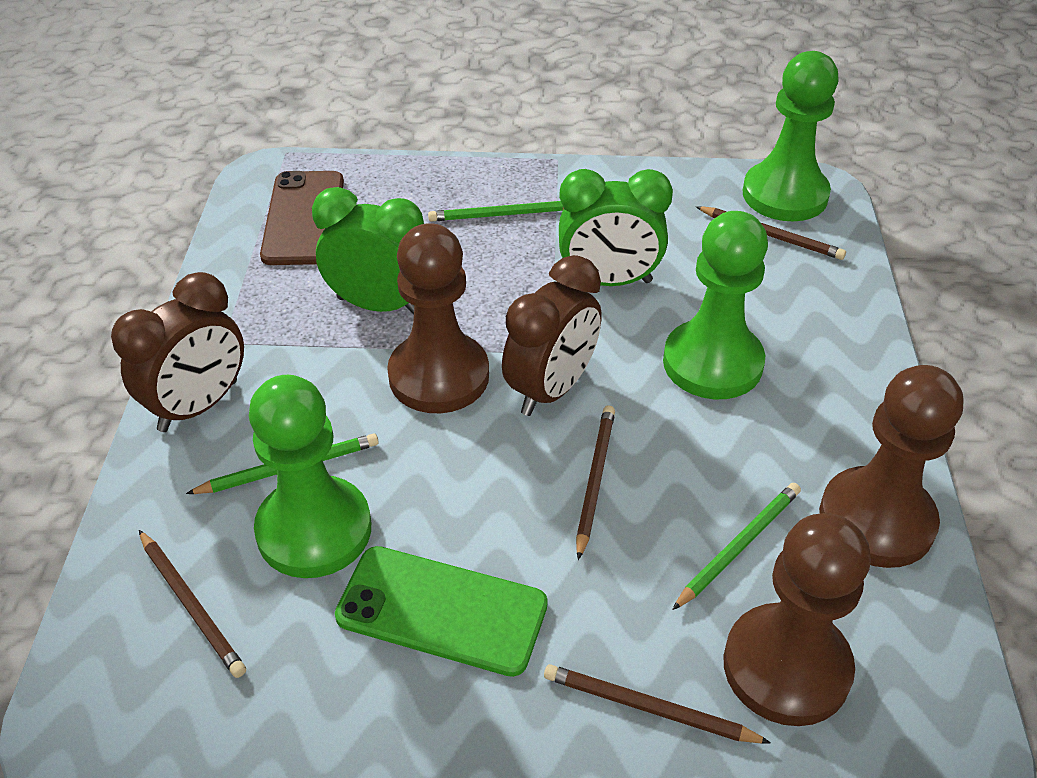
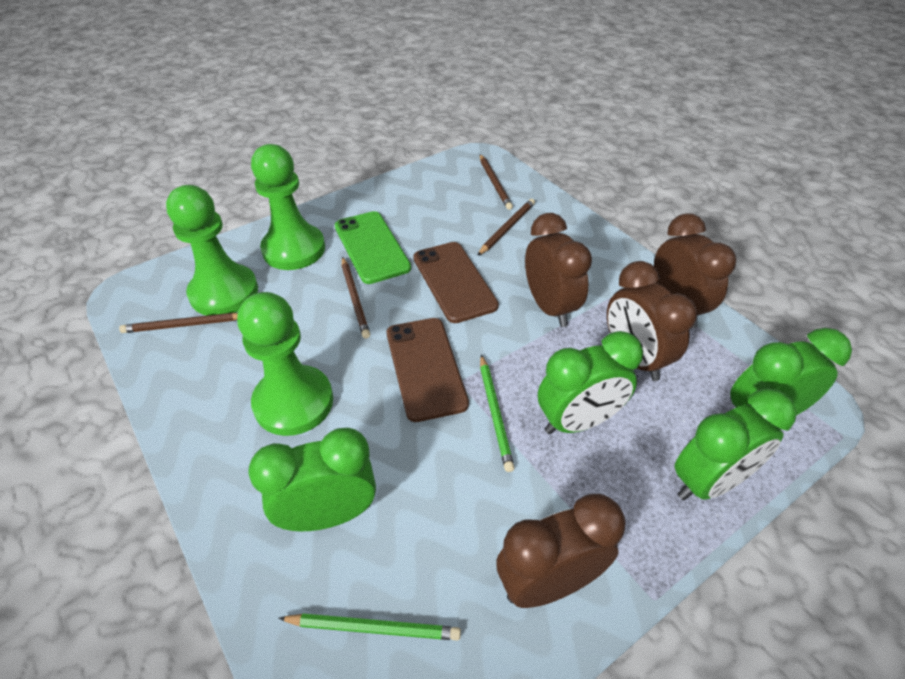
brown clock: 2 -> 4
brown pawn: 3 -> 0
brown phone: 1 -> 2
green clock: 2 -> 4
green pencil: 3 -> 2

